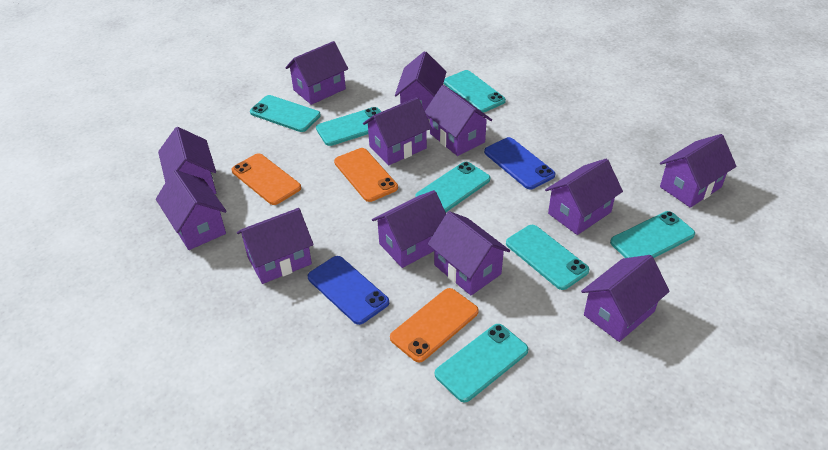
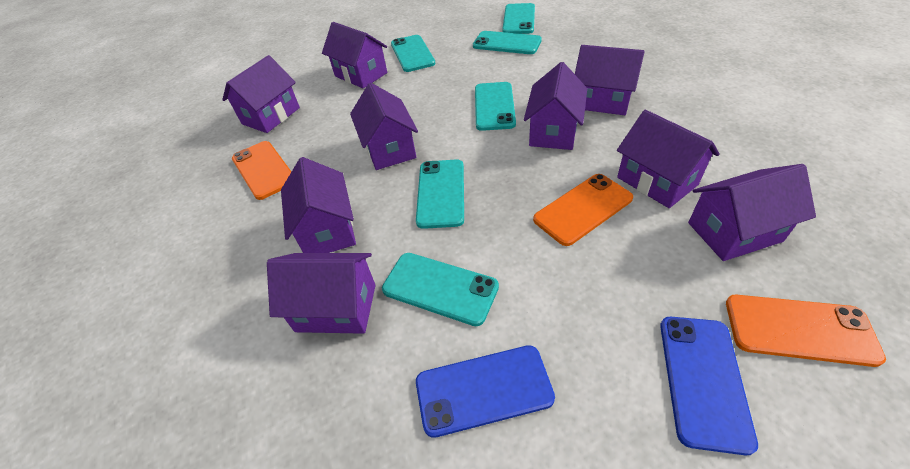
purple house: 12 -> 9
turquoise phone: 7 -> 6

